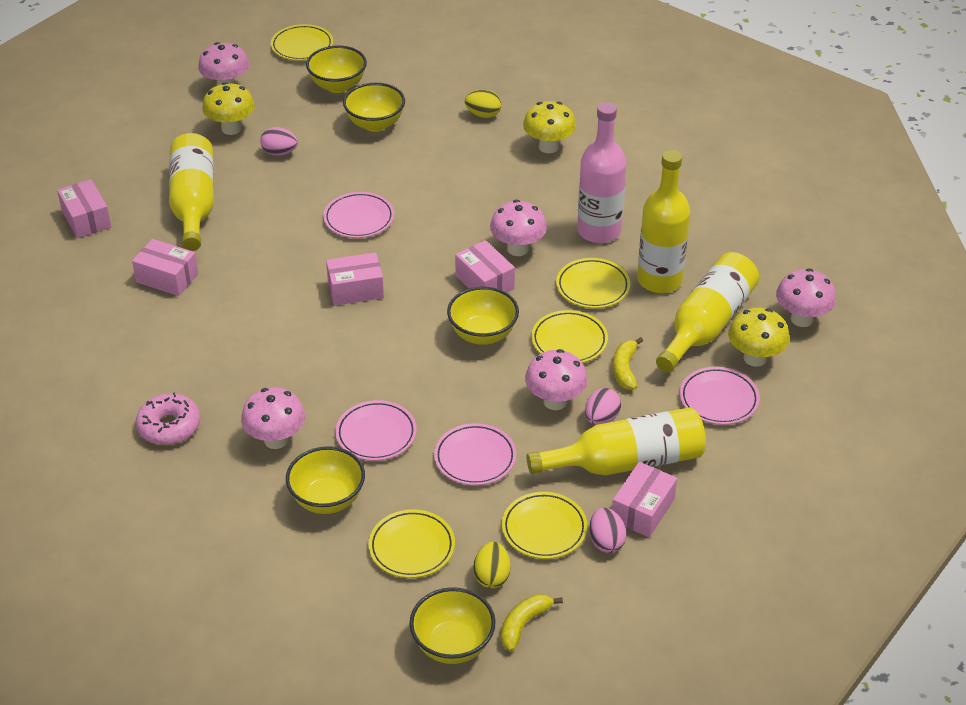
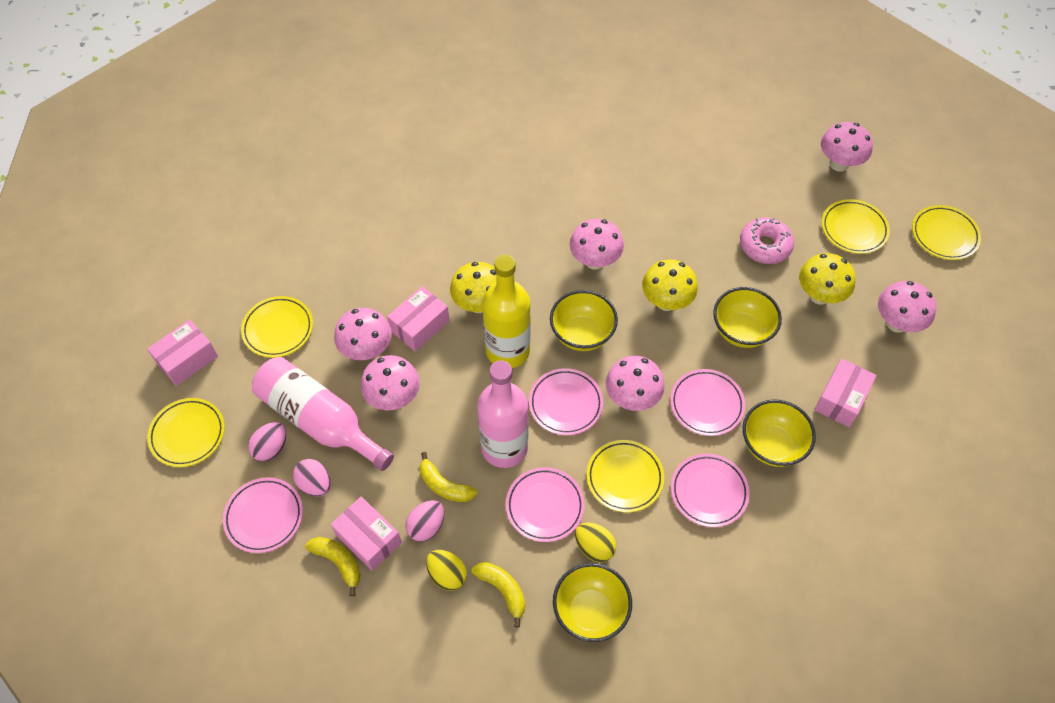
pink bottle: 1 -> 2
pink box: 5 -> 4
pink mushroom: 5 -> 6
pink plate: 4 -> 5
yellow banana: 2 -> 3
yellow bottle: 4 -> 1
yellow bowl: 5 -> 4

